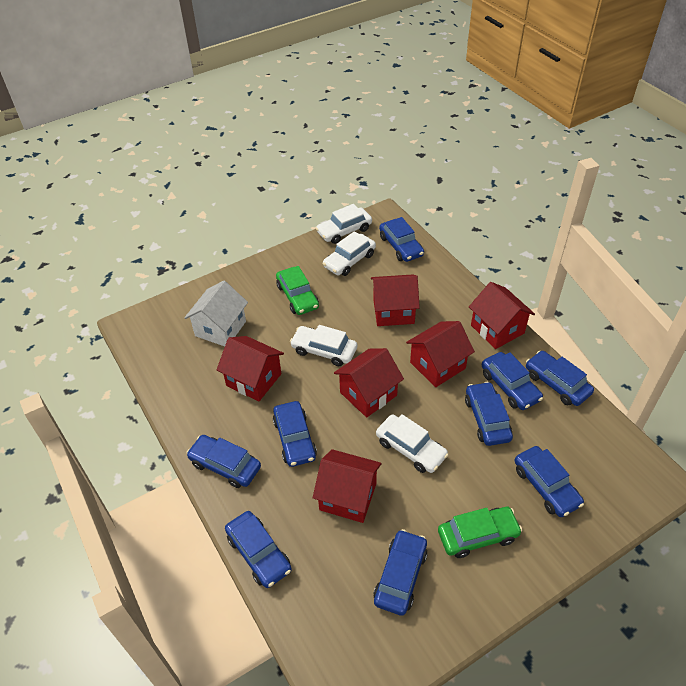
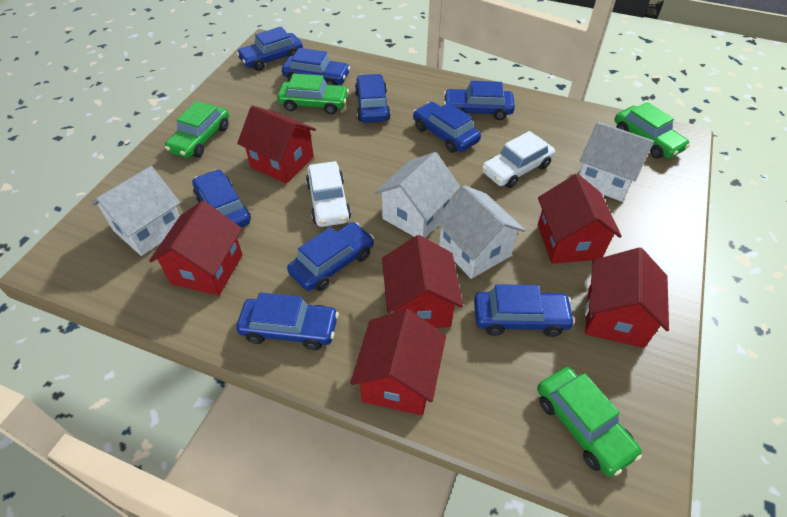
green car: 2 -> 4
white car: 4 -> 2
white house: 1 -> 4

